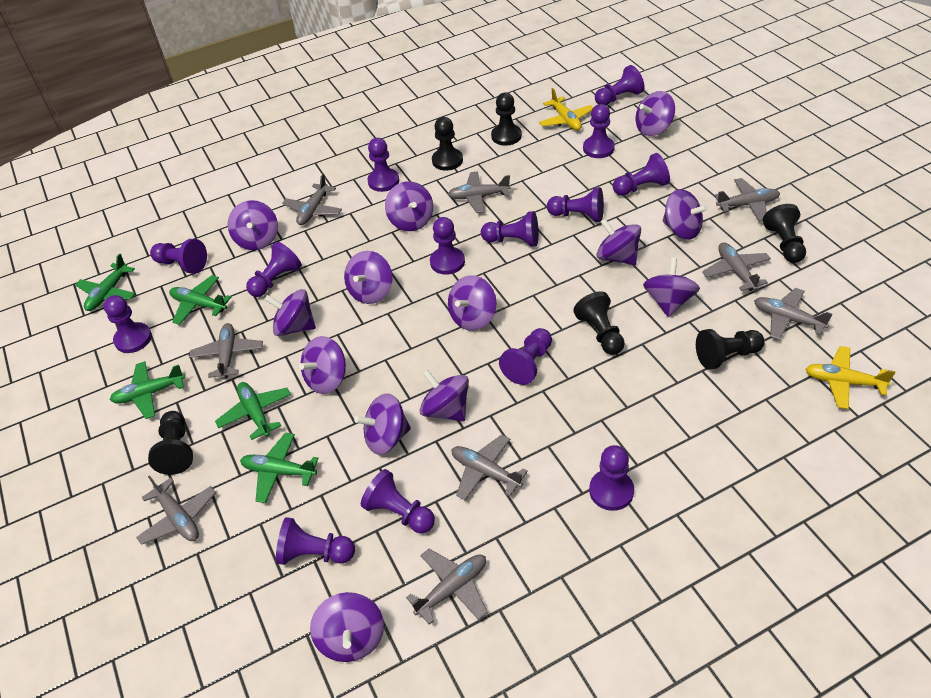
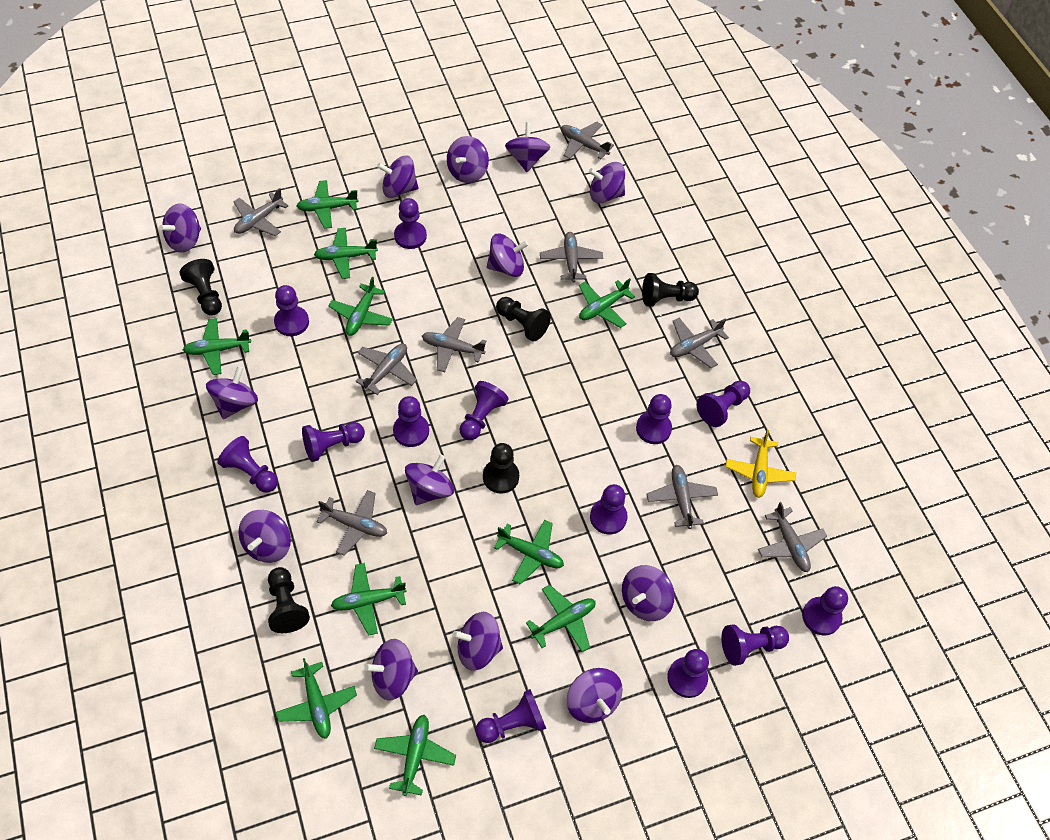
black pawn: 6 -> 5
green plane: 5 -> 10
purple pawn: 14 -> 13
yellow plane: 2 -> 1

